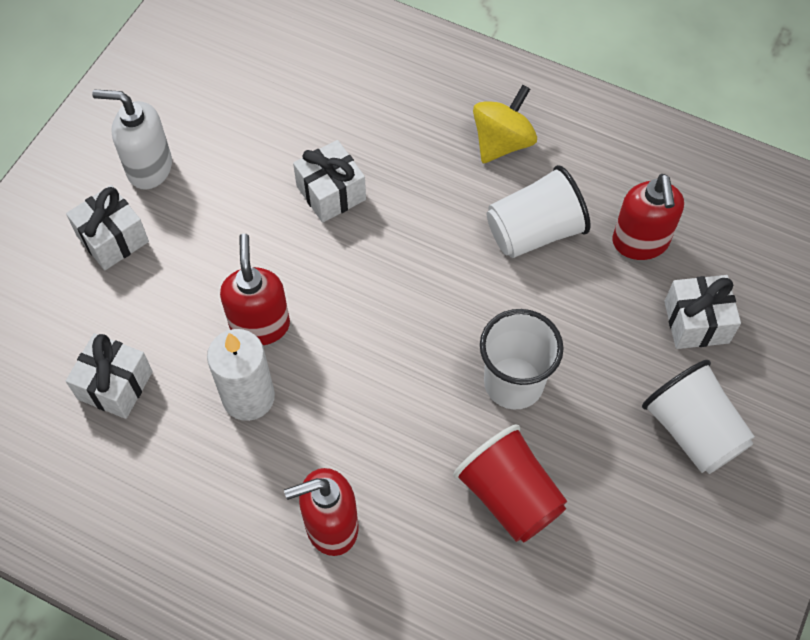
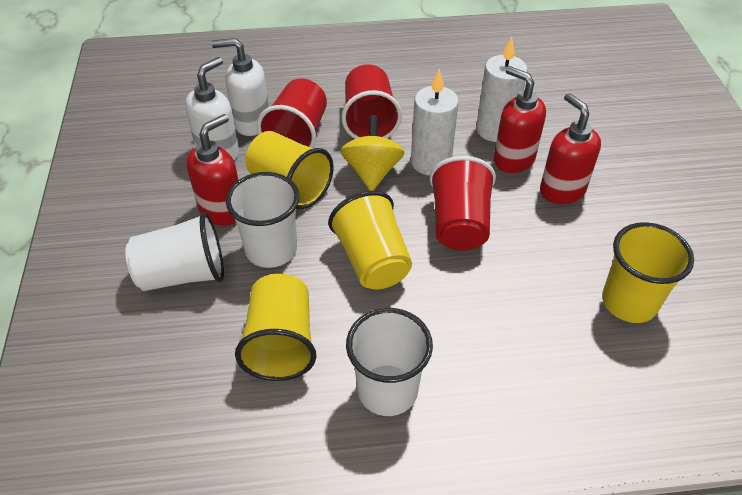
red cup: 1 -> 3
white candle: 1 -> 2
white gift: 4 -> 0
white soap dispenser: 1 -> 2
yellow cup: 0 -> 4

